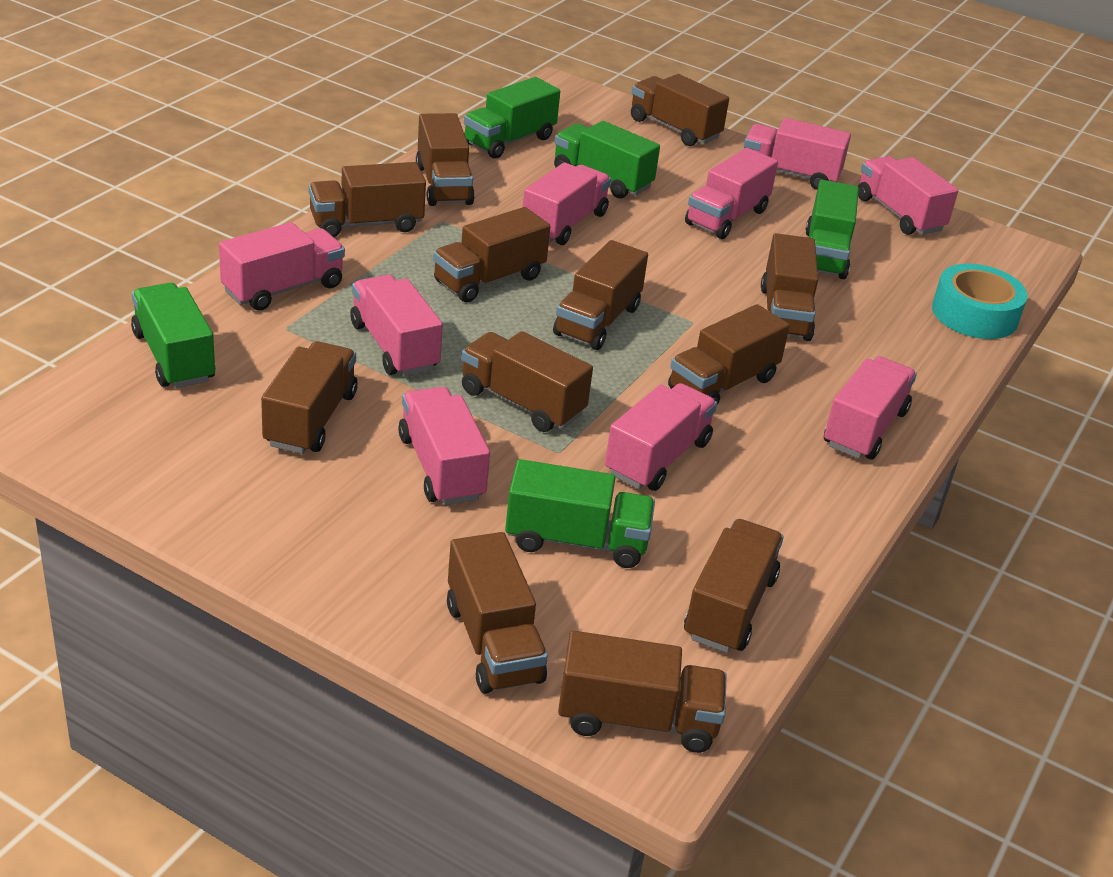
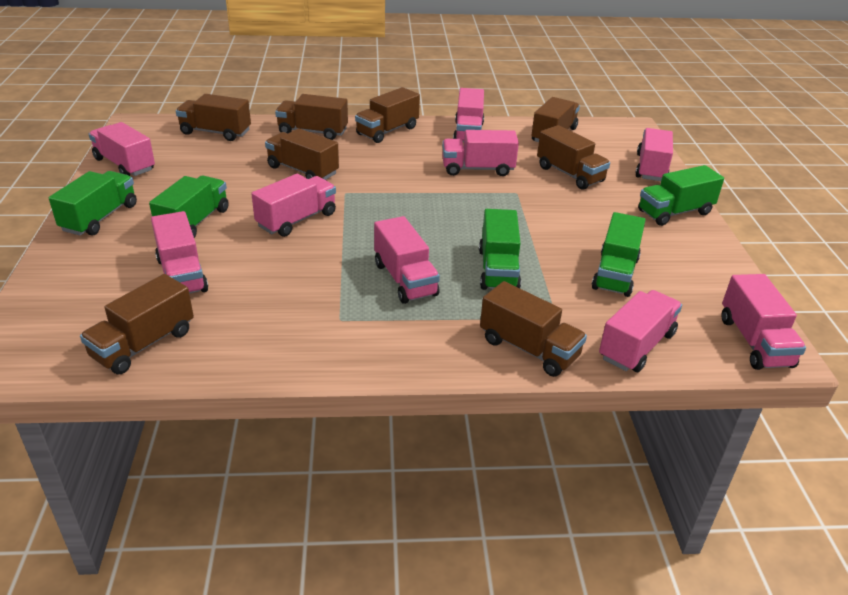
brown truck: 12 -> 8
turquoise tape: 1 -> 0

